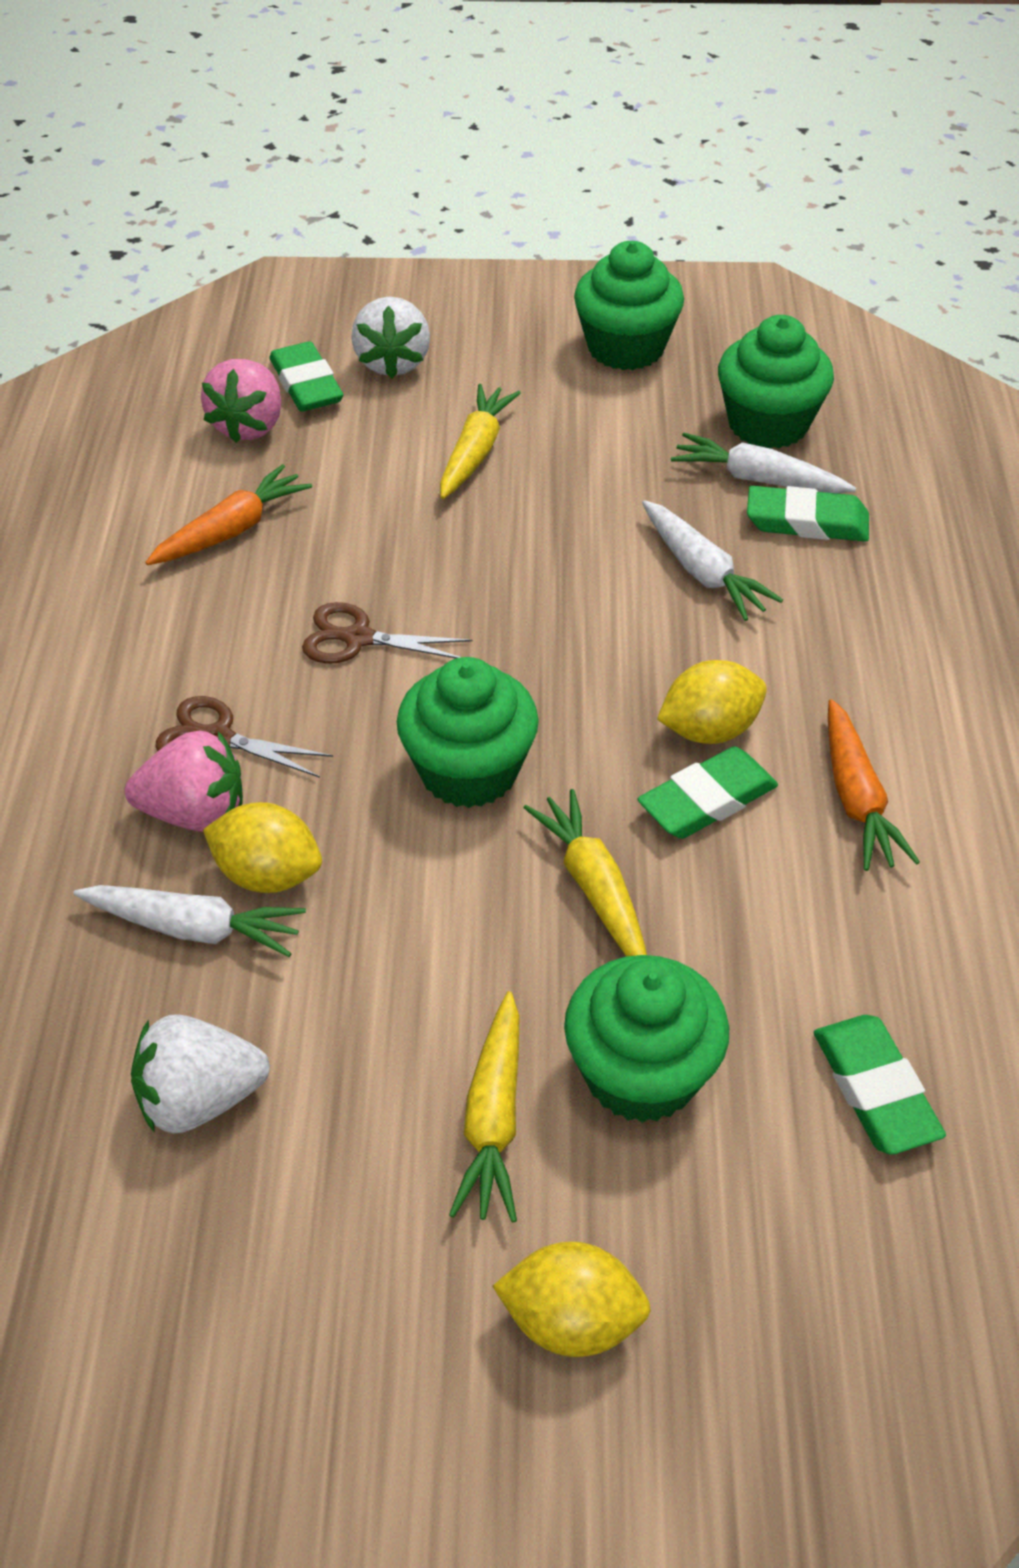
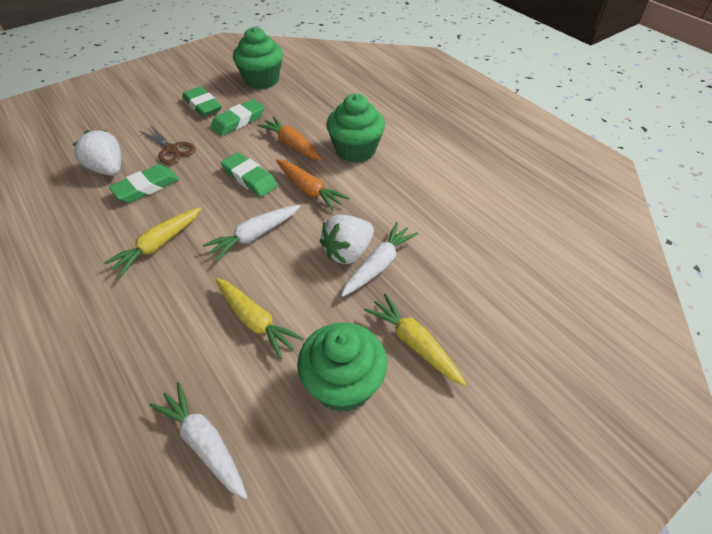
brown scissors: 2 -> 1
green cupcake: 4 -> 3
pink strawberry: 2 -> 0
yellow lemon: 3 -> 0

